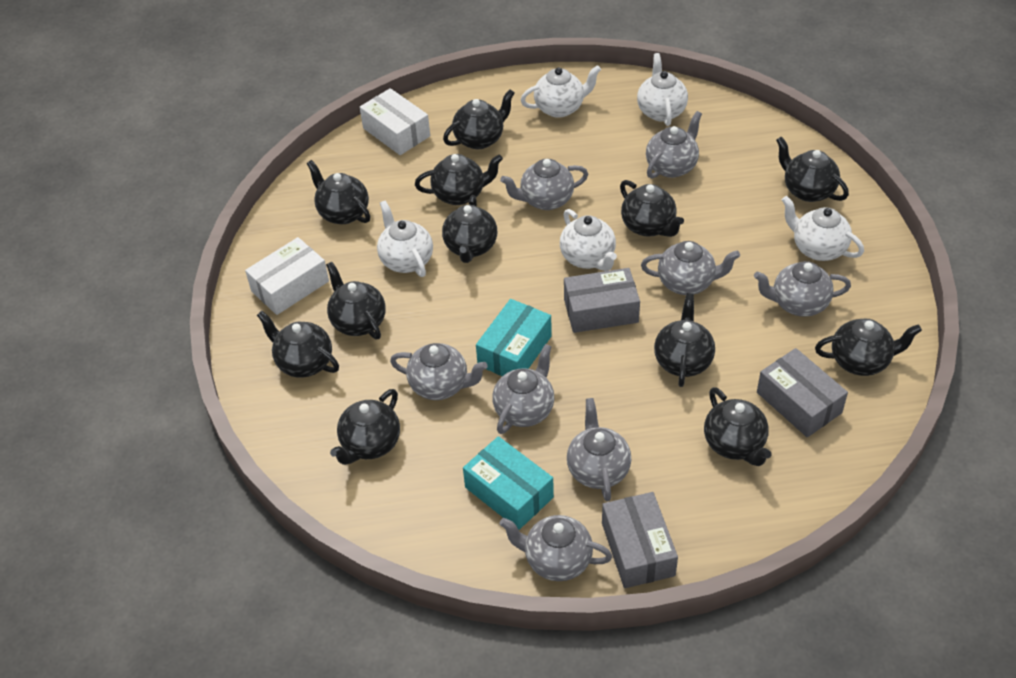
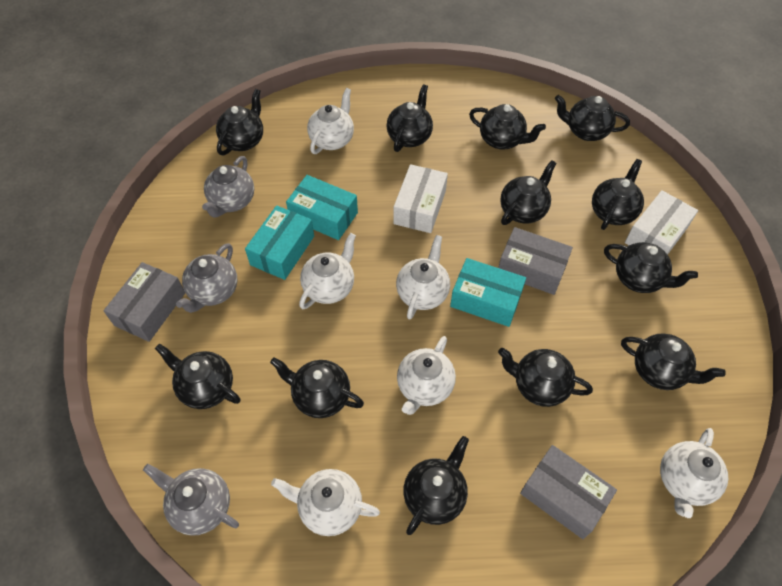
grey teapot: 8 -> 3
turquoise box: 2 -> 3
white teapot: 5 -> 6

